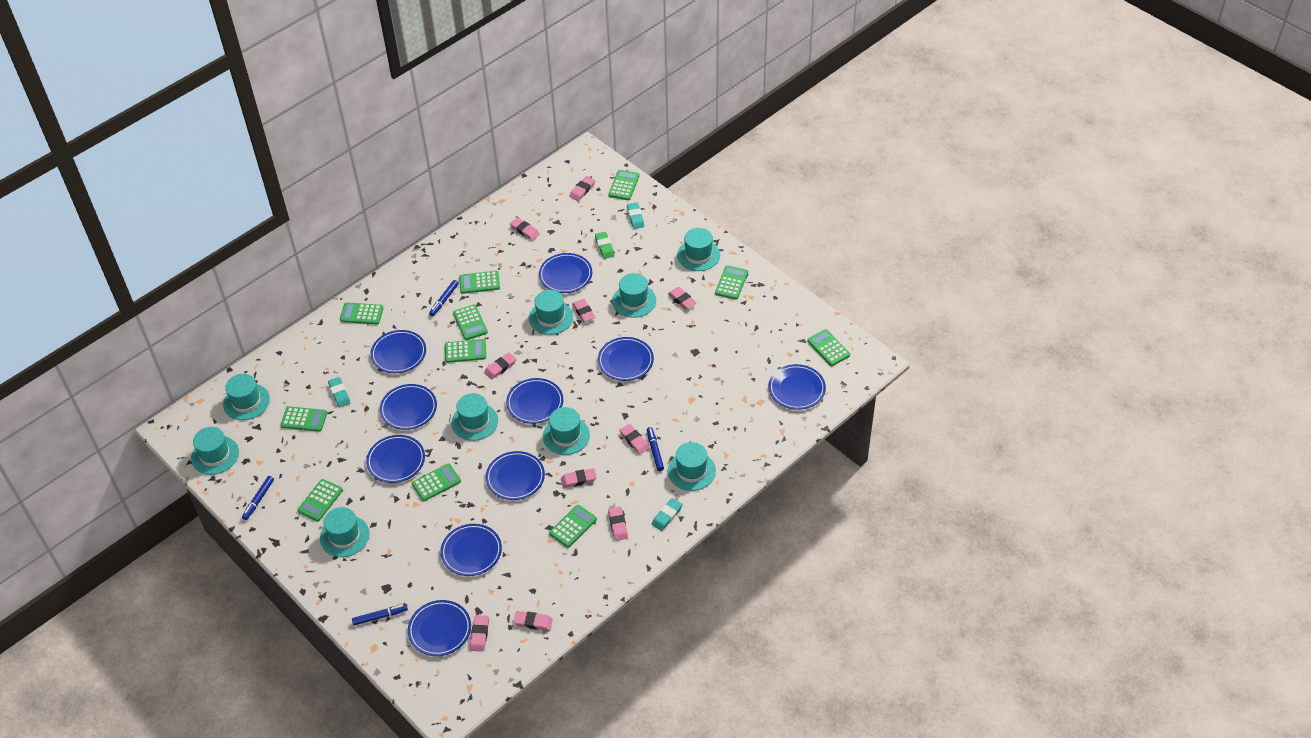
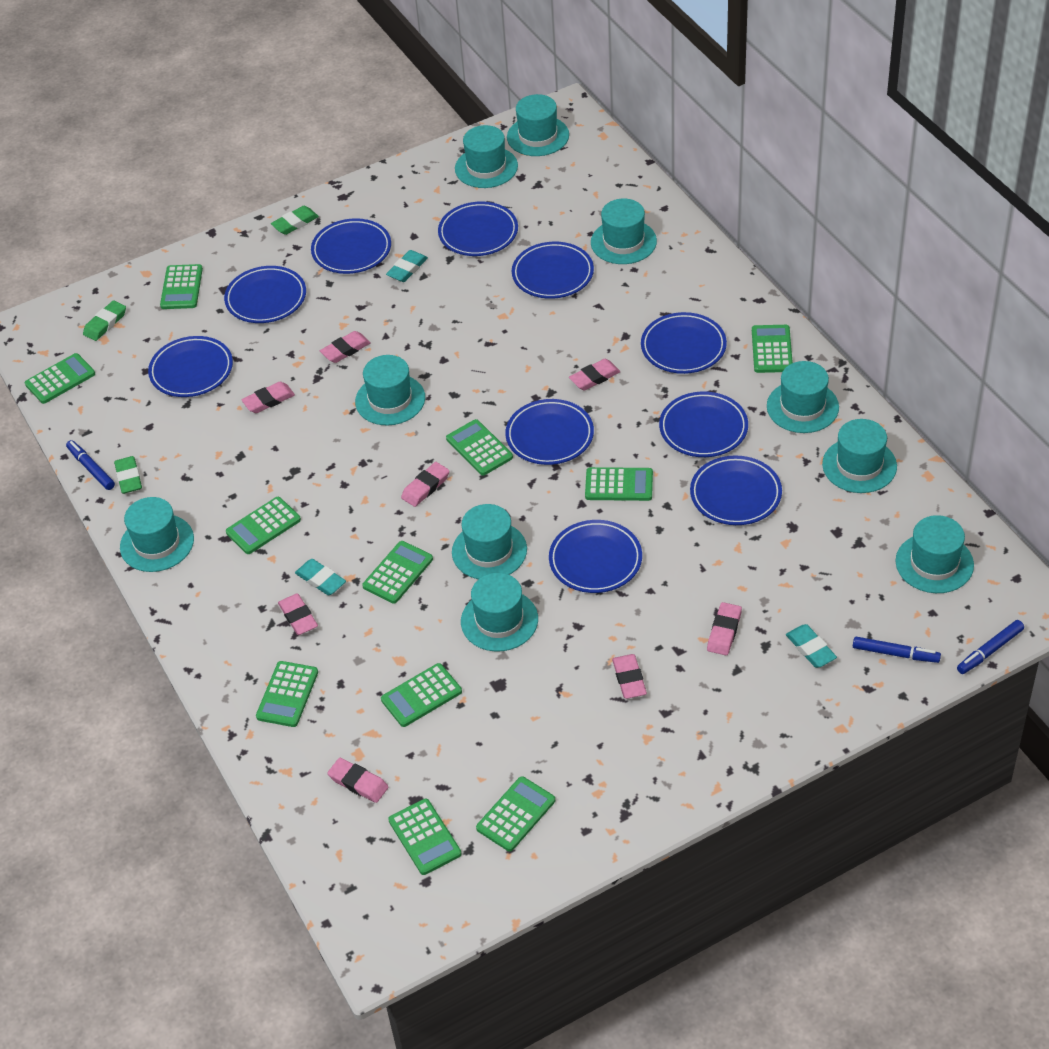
blue marker: 4 -> 3
green eraser: 1 -> 3
pink eraser: 10 -> 8
turquoise hat: 9 -> 10

